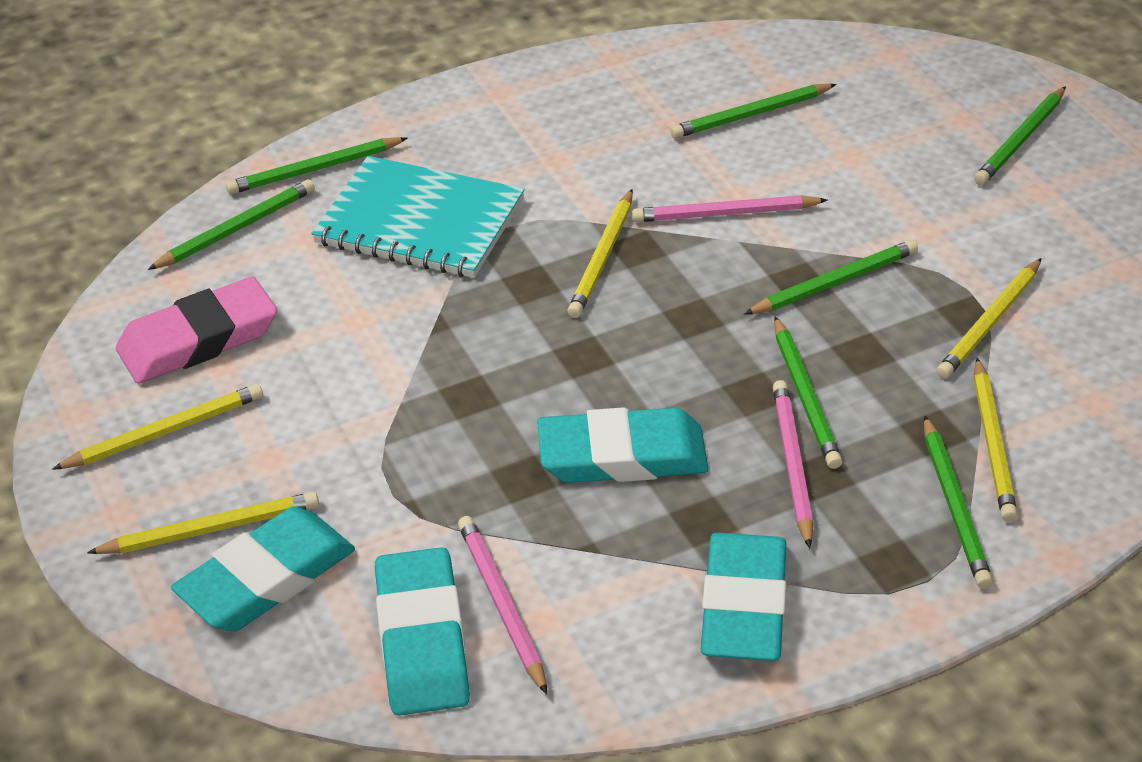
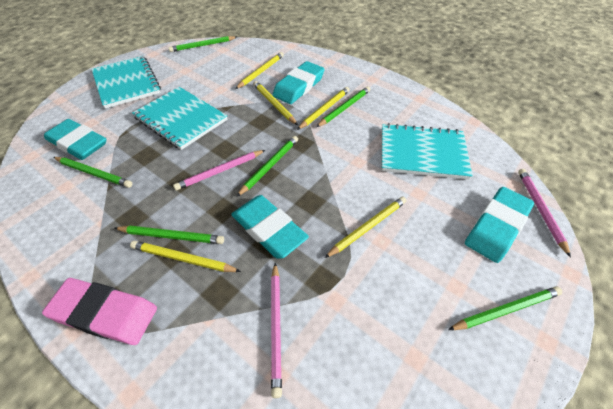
green pencil: 7 -> 6
turquoise notebook: 1 -> 3

